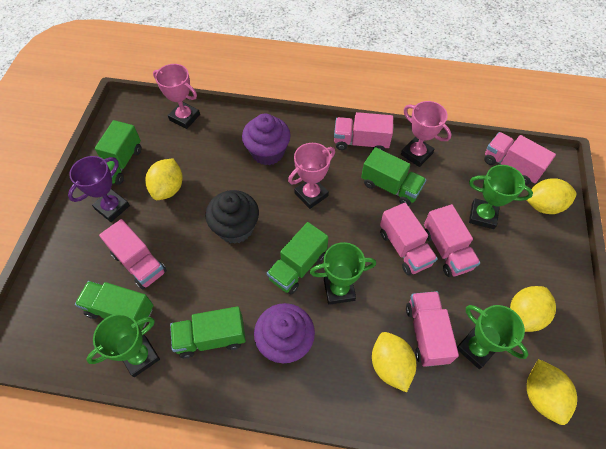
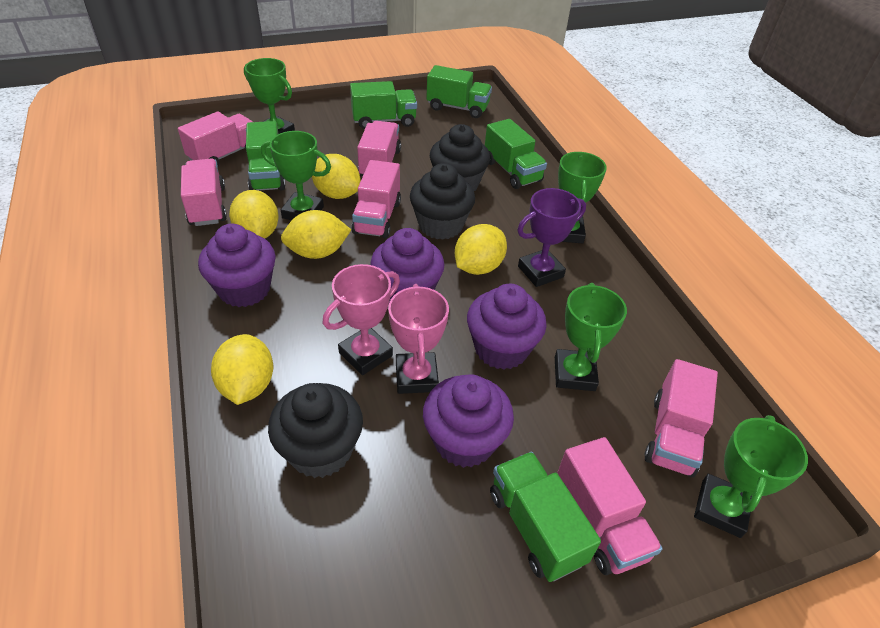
black cupcake: 1 -> 3
green trophy: 4 -> 5
pink trophy: 3 -> 2
purple cupcake: 2 -> 4

